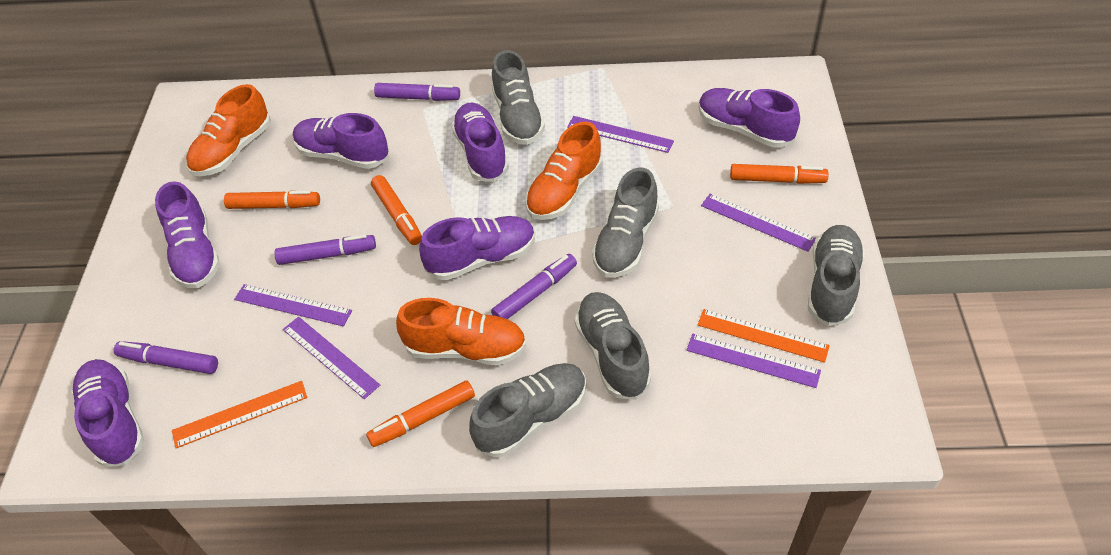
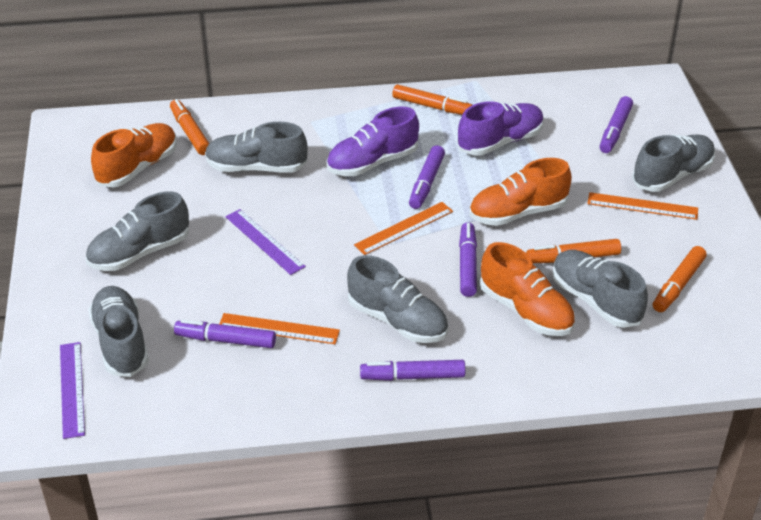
grey shoe: 5 -> 6
orange ruler: 2 -> 3
purple marker: 4 -> 5
purple ruler: 5 -> 2
purple shoe: 6 -> 2

